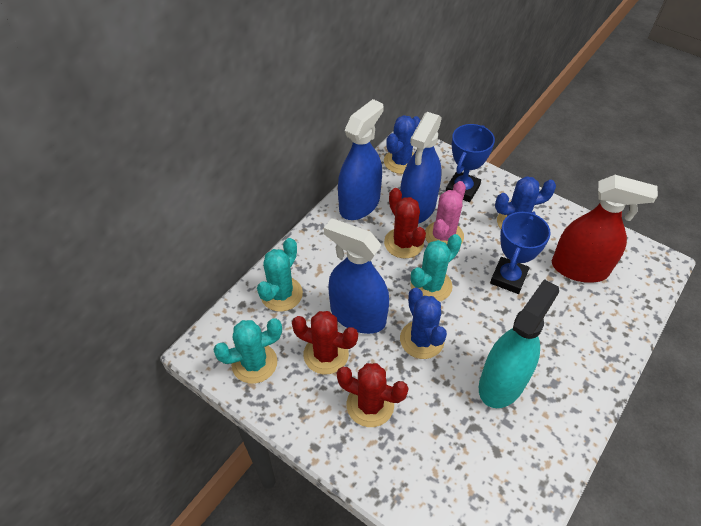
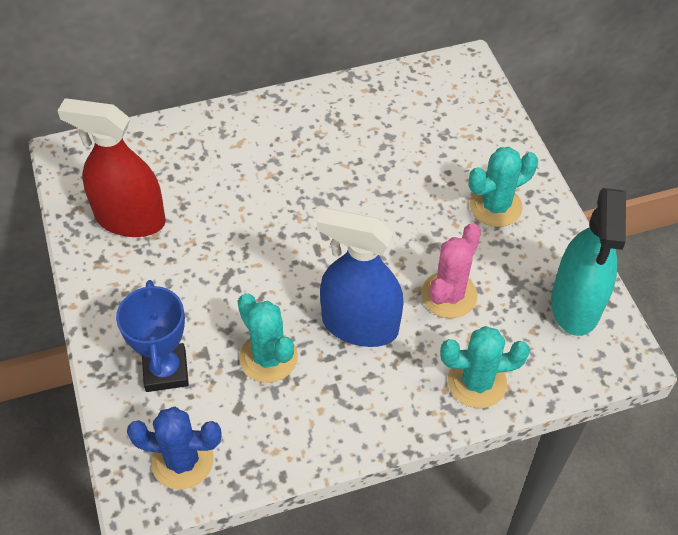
blue cactus: 3 -> 1
blue spray bottle: 3 -> 1
blue trophy: 2 -> 1
red cactus: 3 -> 0

